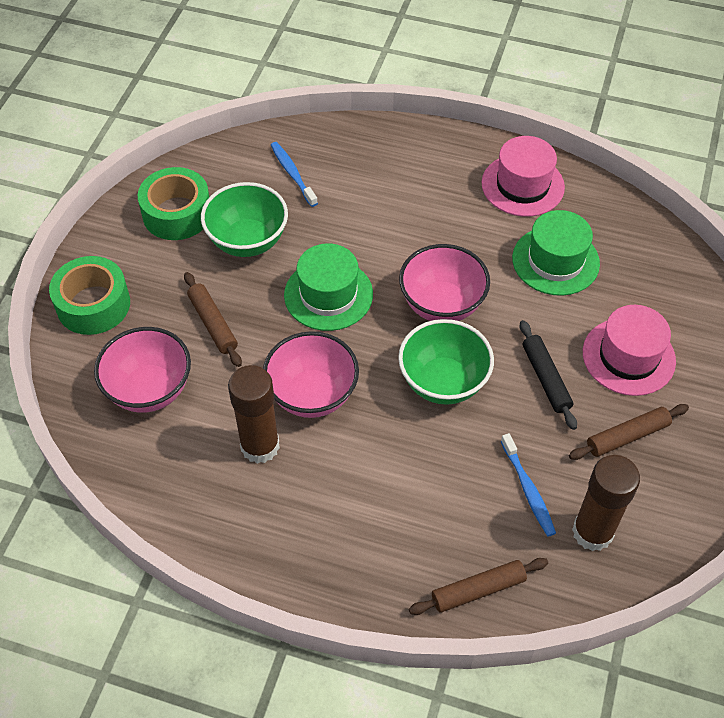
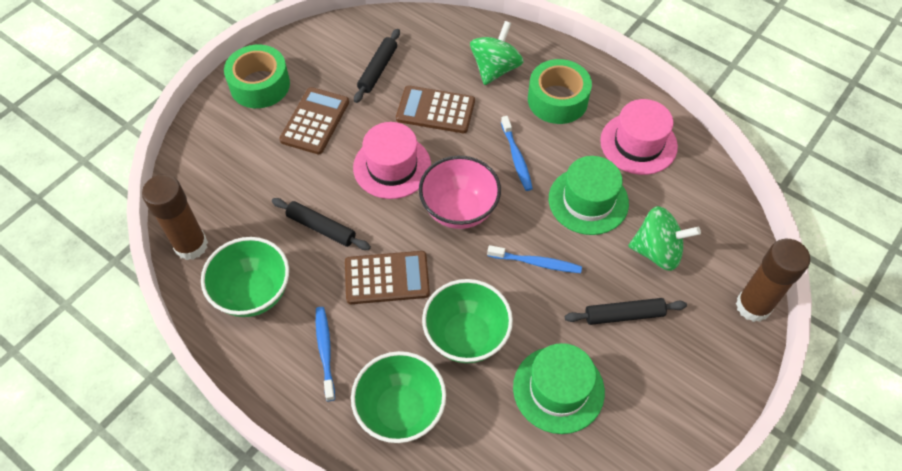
black rolling pin: 1 -> 3
blue toothbrush: 2 -> 3
brown calculator: 0 -> 3
brown rolling pin: 3 -> 0
green bowl: 2 -> 3
green spinning top: 0 -> 2
pink bowl: 3 -> 1

